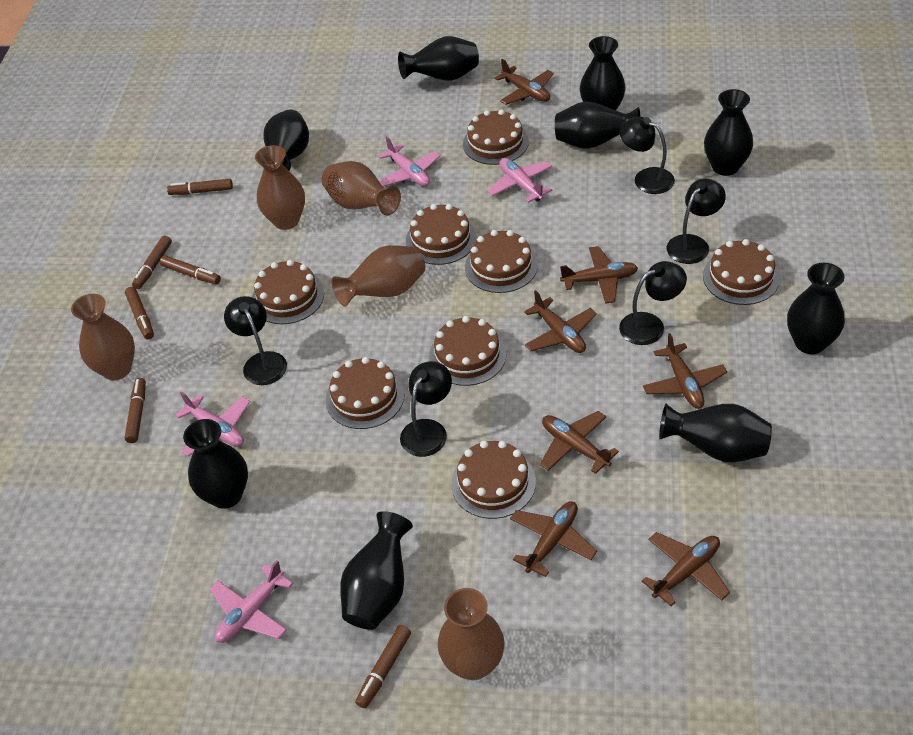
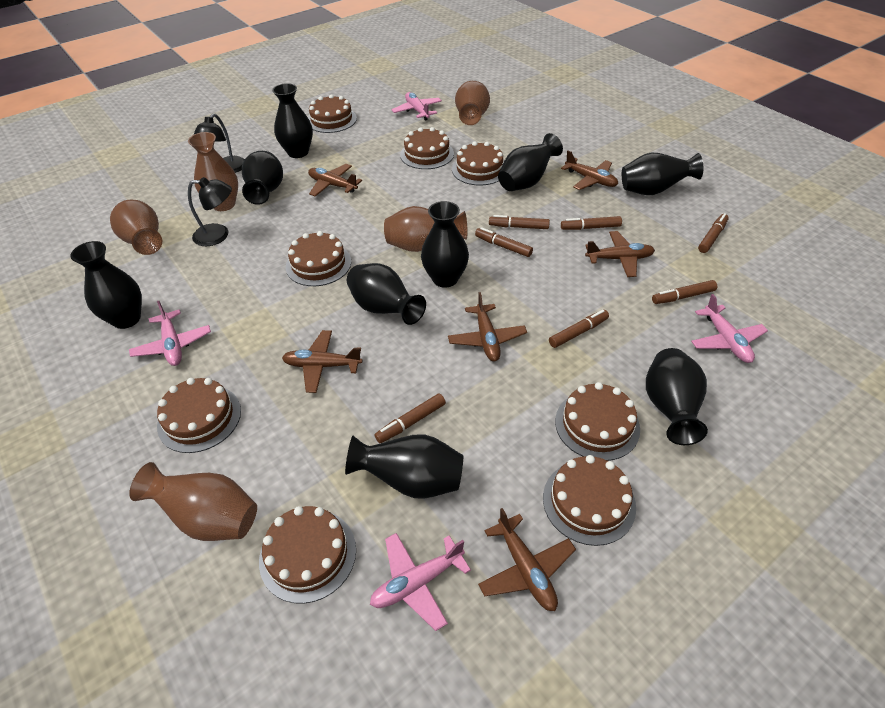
black lamp: 5 -> 2
brown marker: 6 -> 7
brown plane: 7 -> 6

